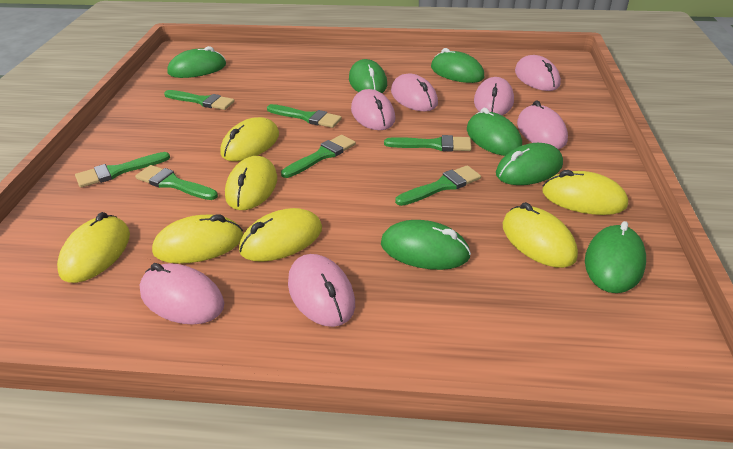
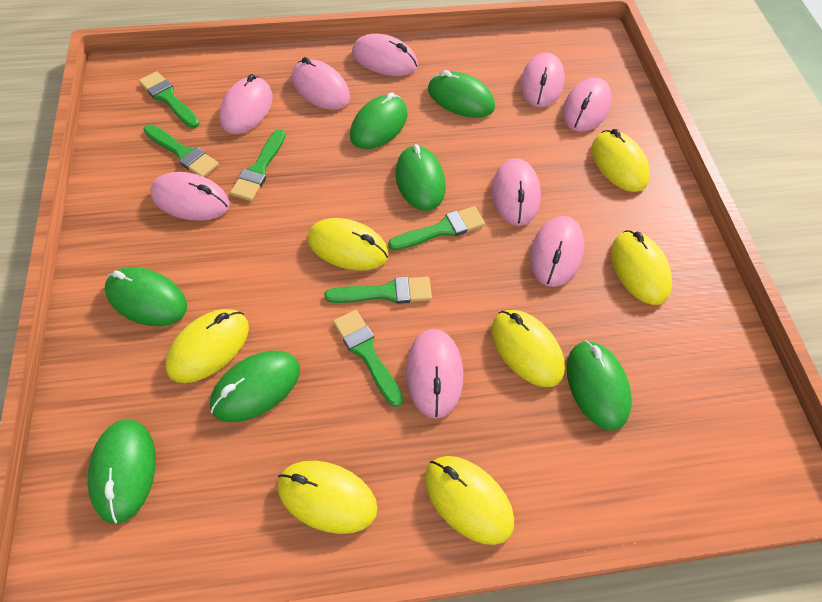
green brush: 7 -> 6
pink mouse: 7 -> 9

